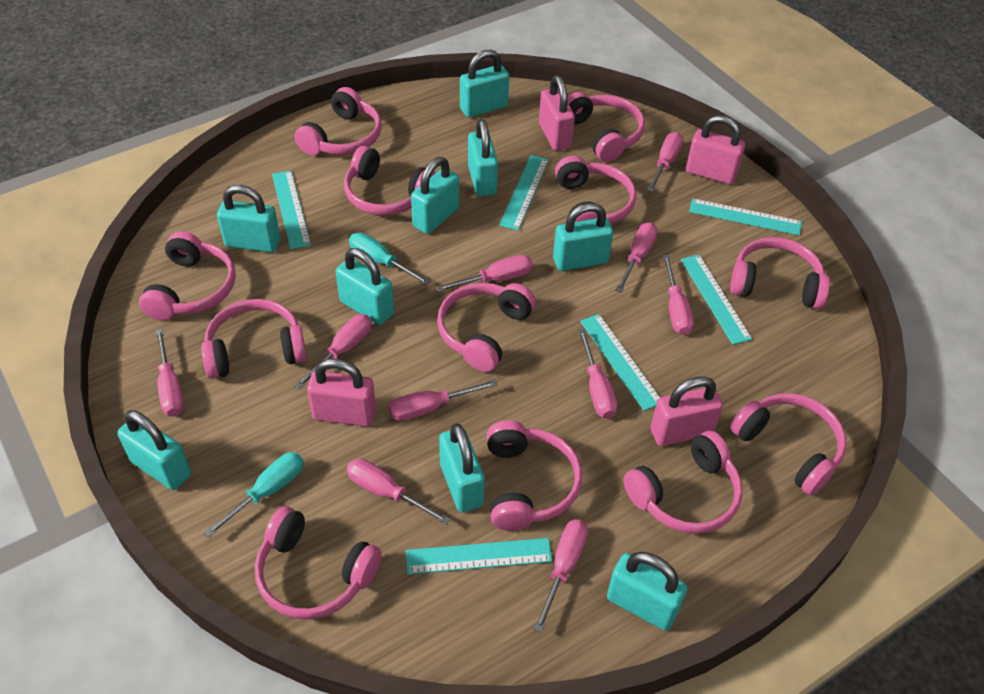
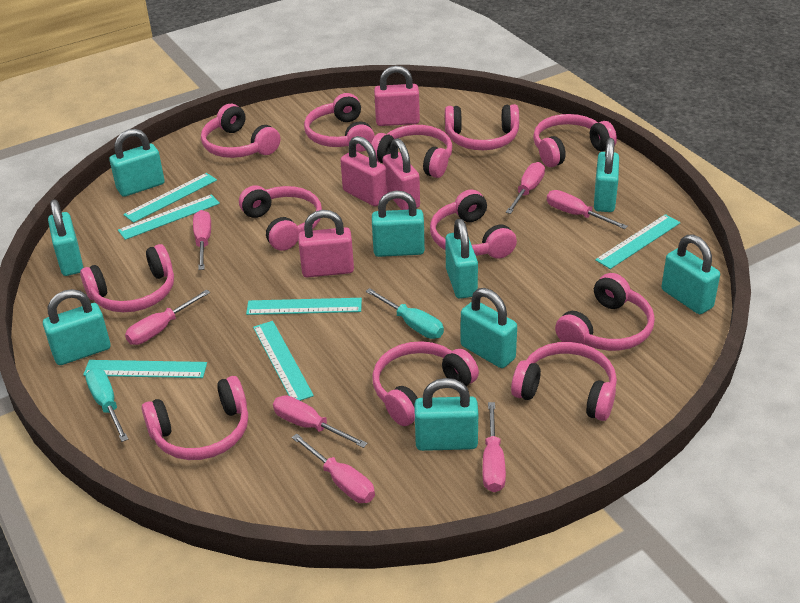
pink screwdriver: 10 -> 7

